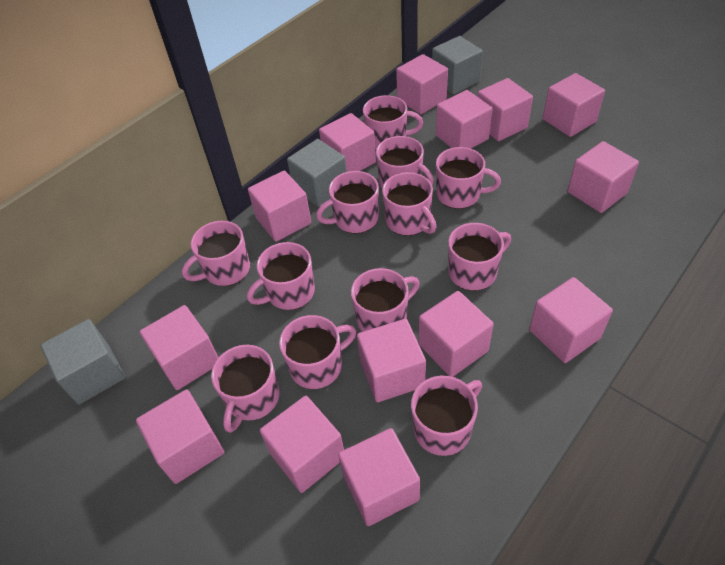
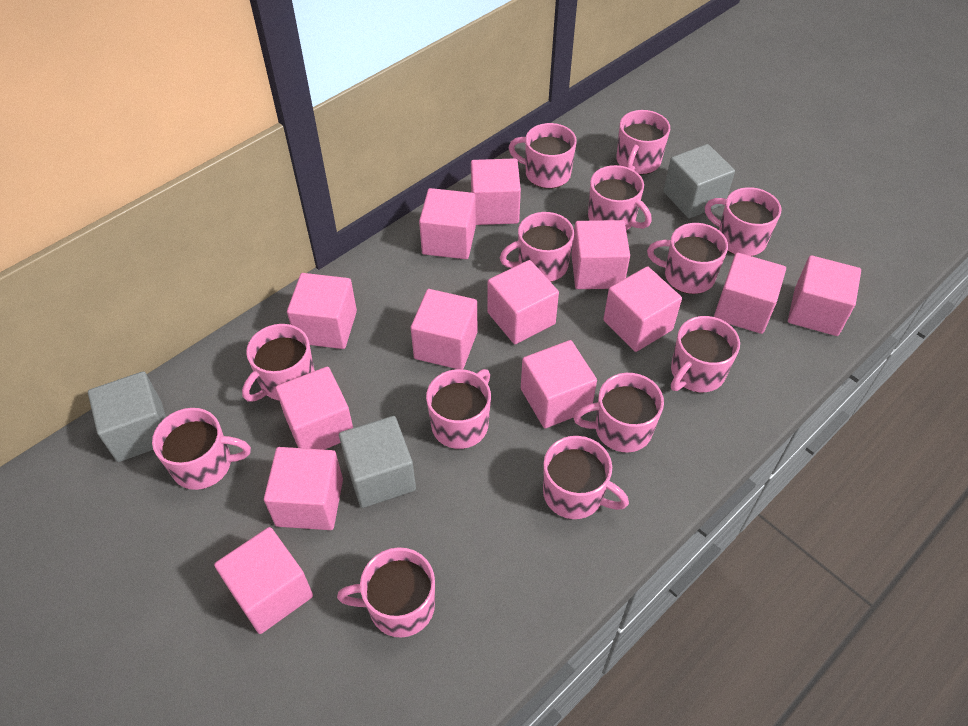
pink cube: 14 -> 13
pink mug: 12 -> 13

